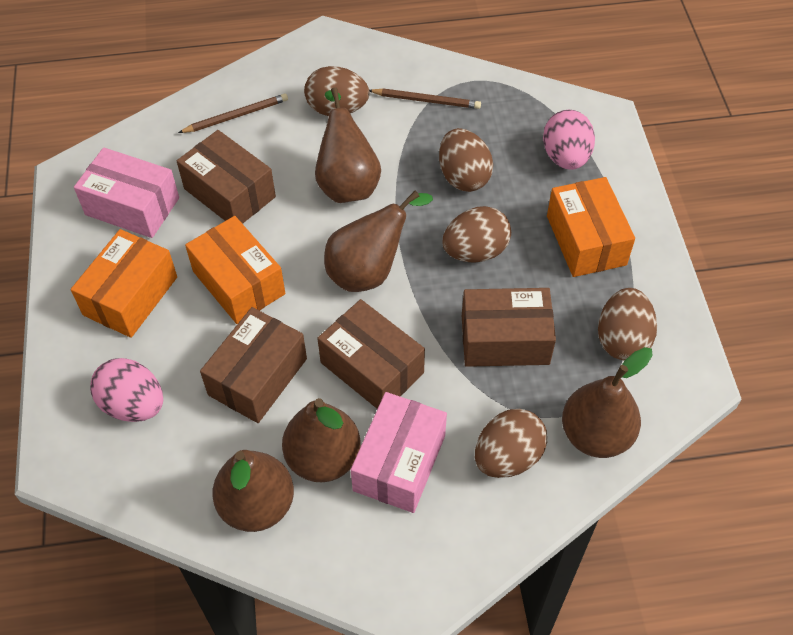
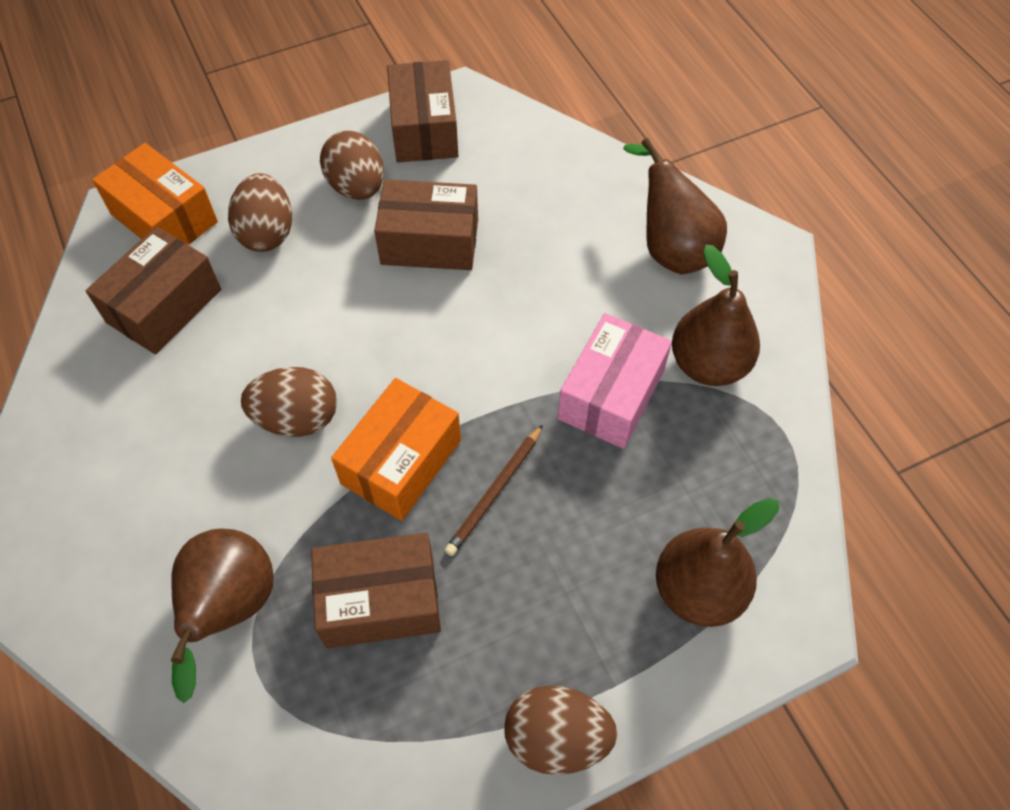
brown egg: 5 -> 4
brown pear: 5 -> 4
brown pencil: 2 -> 1
orange box: 3 -> 2
pink box: 2 -> 1
pink egg: 2 -> 0

